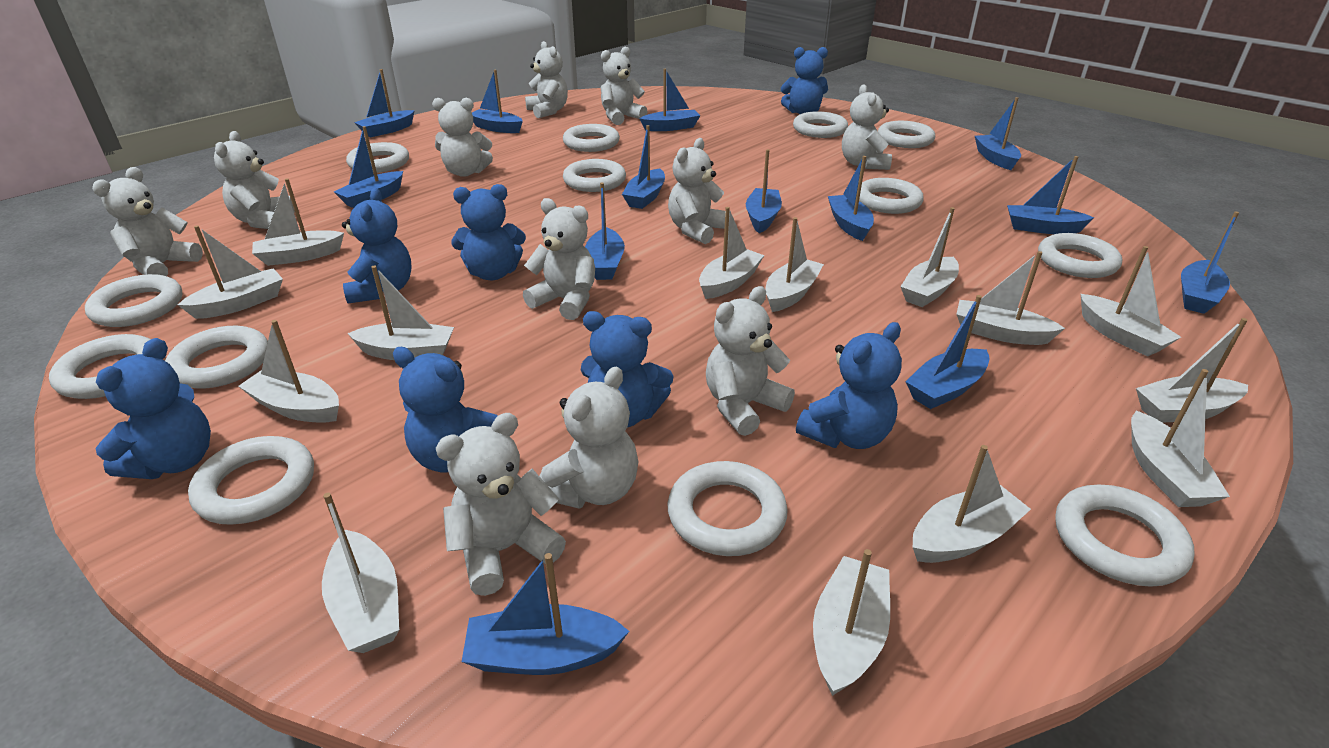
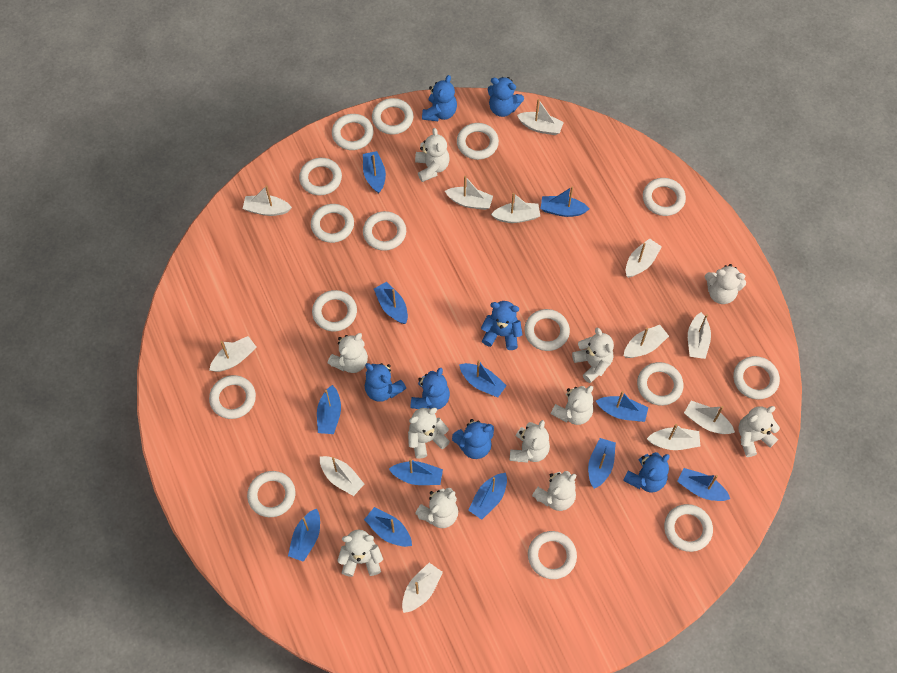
blue boat: 13 -> 12
white boat: 14 -> 12
white ring: 13 -> 15

